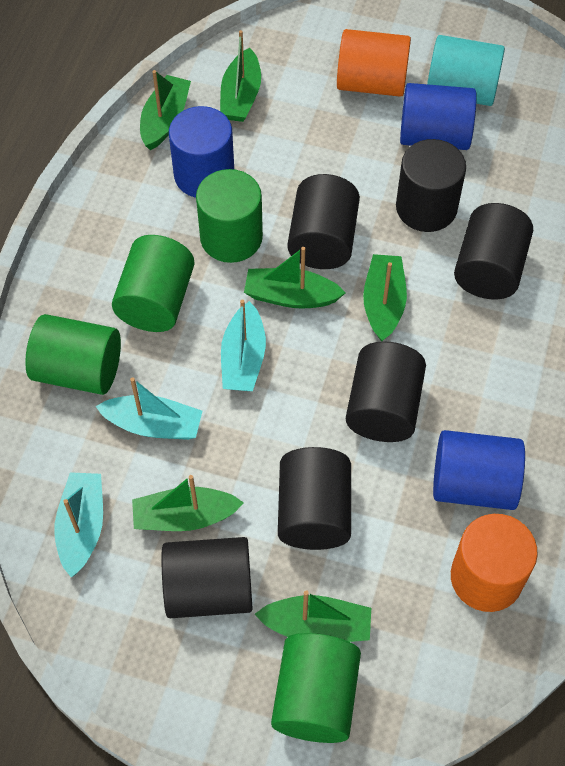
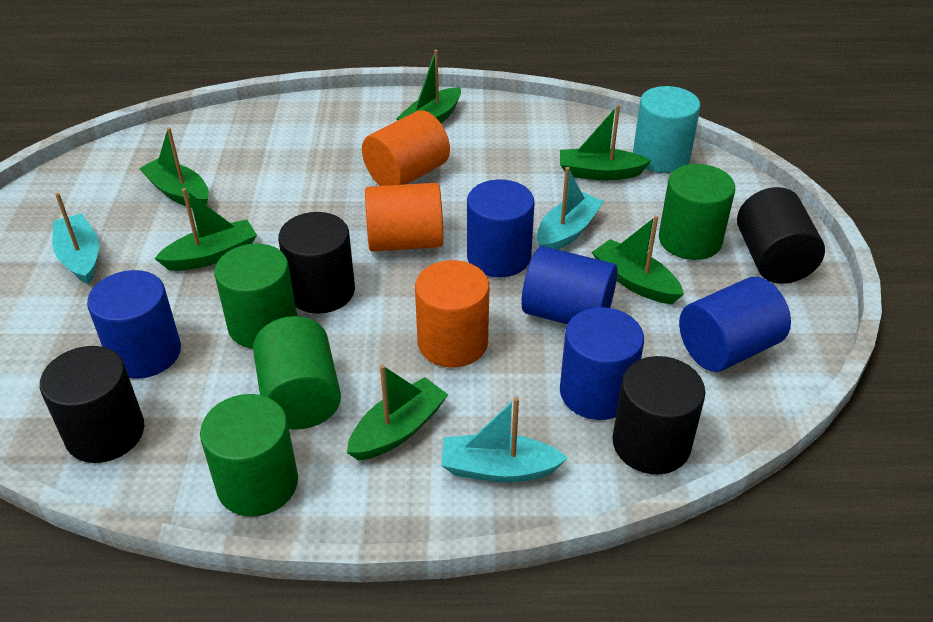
black cylinder: 6 -> 4
blue cylinder: 3 -> 5
orange cylinder: 2 -> 3

